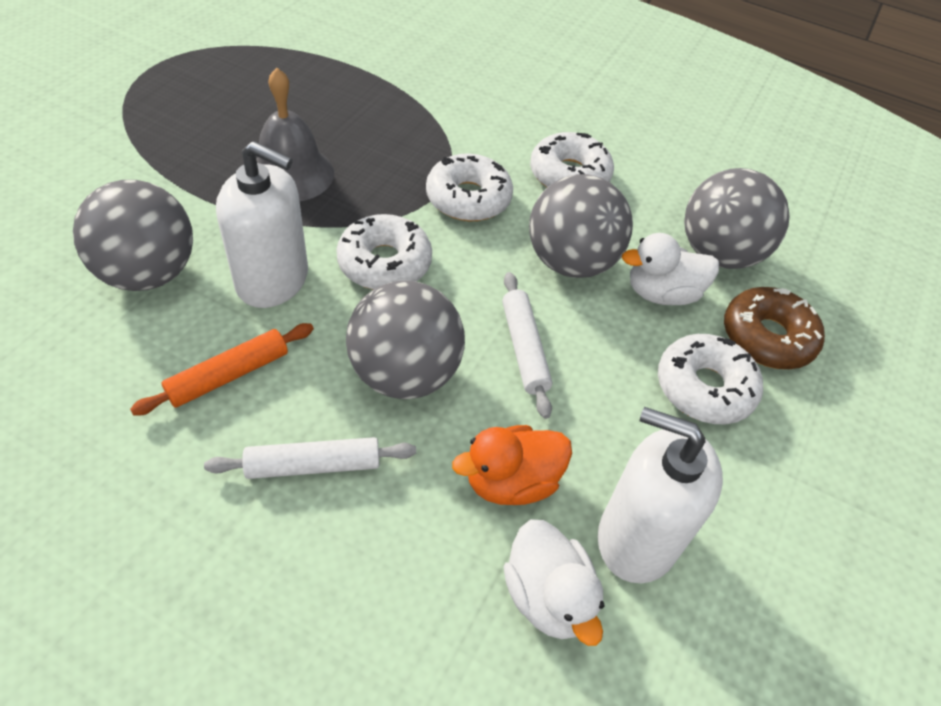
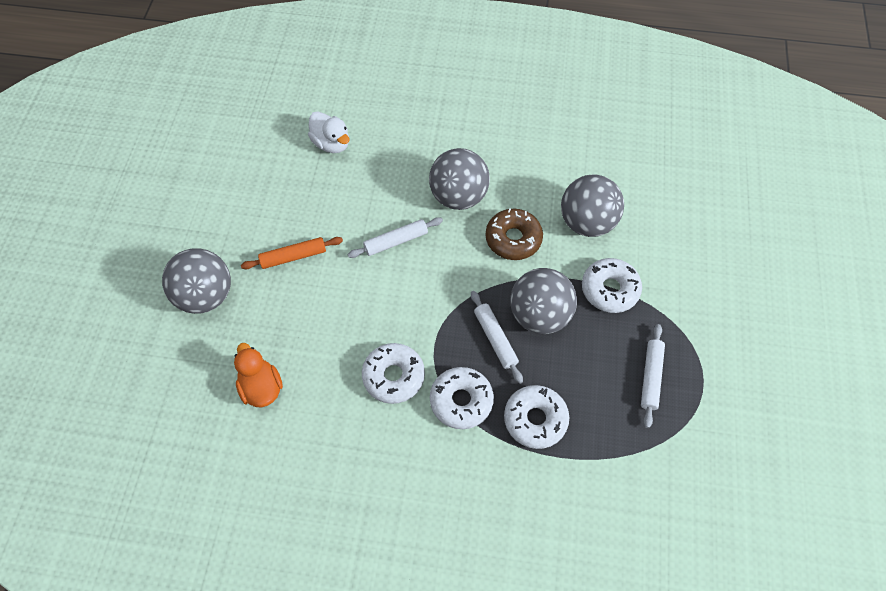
grey bell: 1 -> 0
white duck: 2 -> 1
white rolling pin: 2 -> 3
white soap dispenser: 2 -> 0

